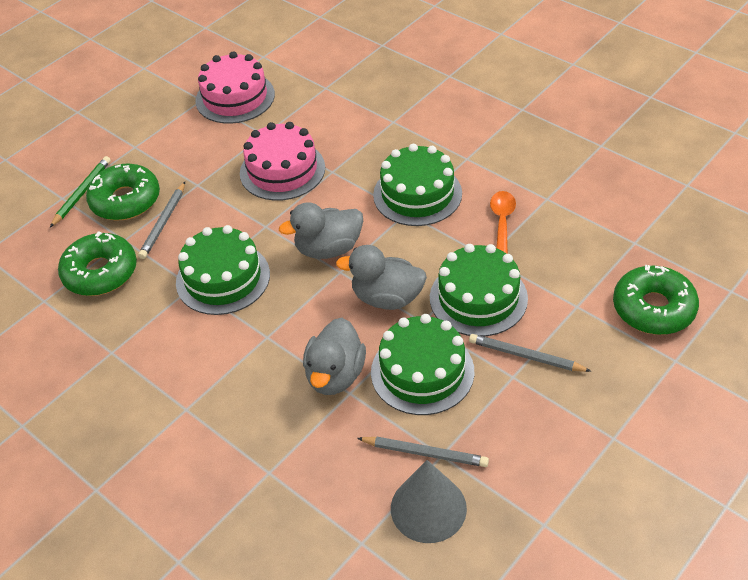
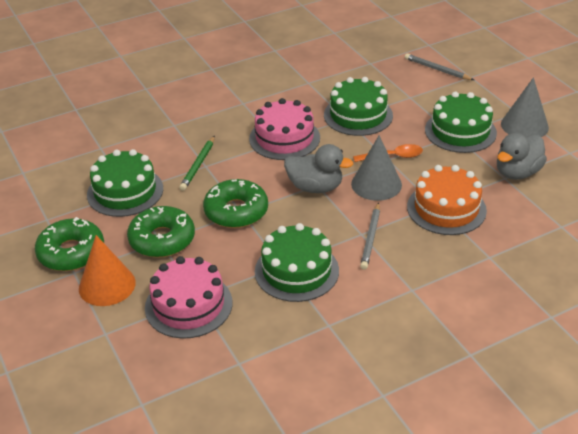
grey cone: 1 -> 2
grey duck: 3 -> 2
grey pencil: 3 -> 2
orange cake: 0 -> 1
orange cone: 0 -> 1

